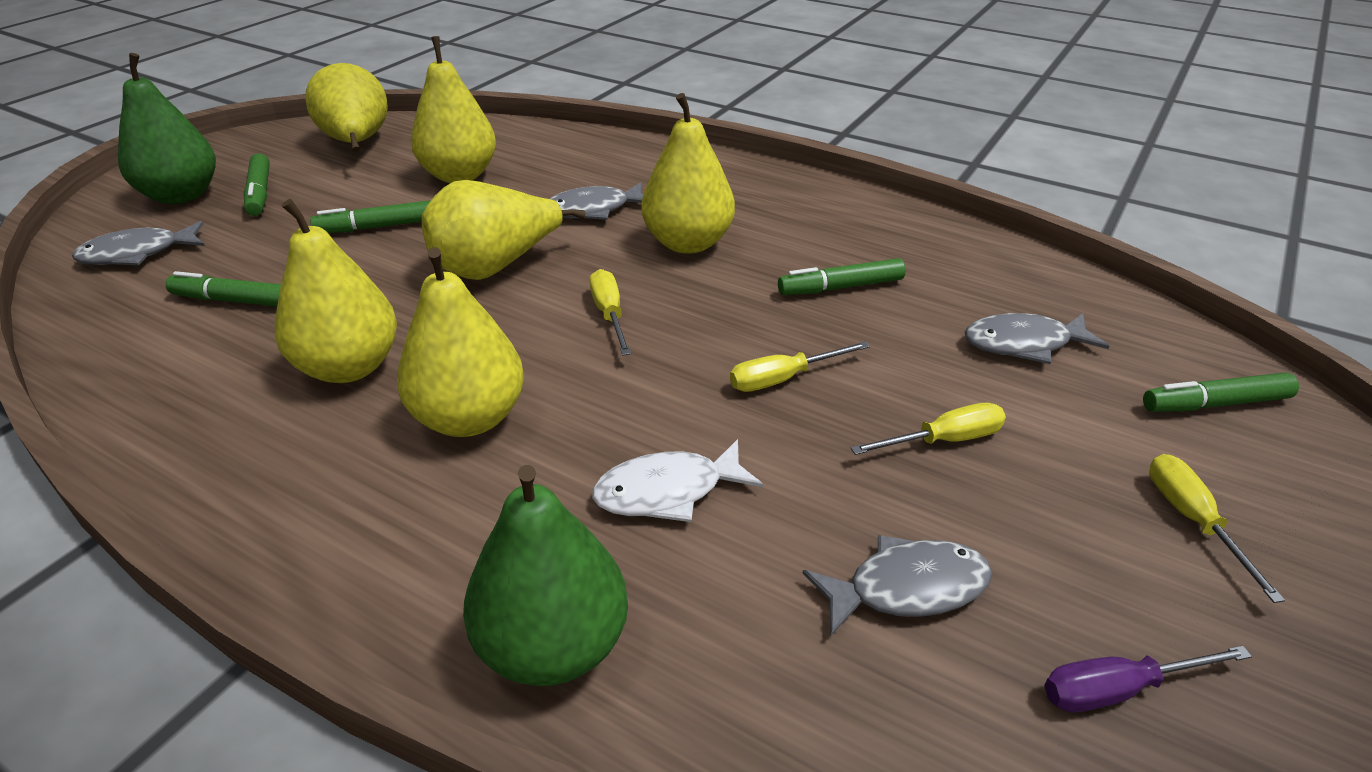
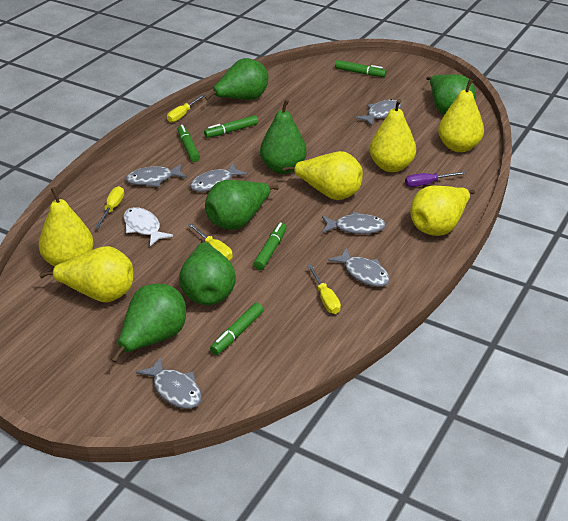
green pear: 2 -> 6
grey fish: 4 -> 6

